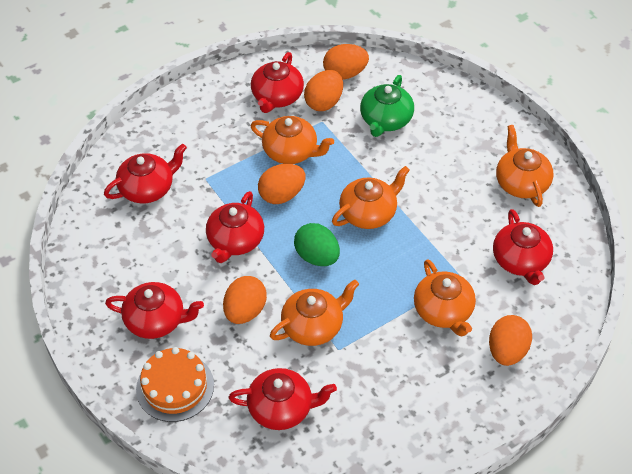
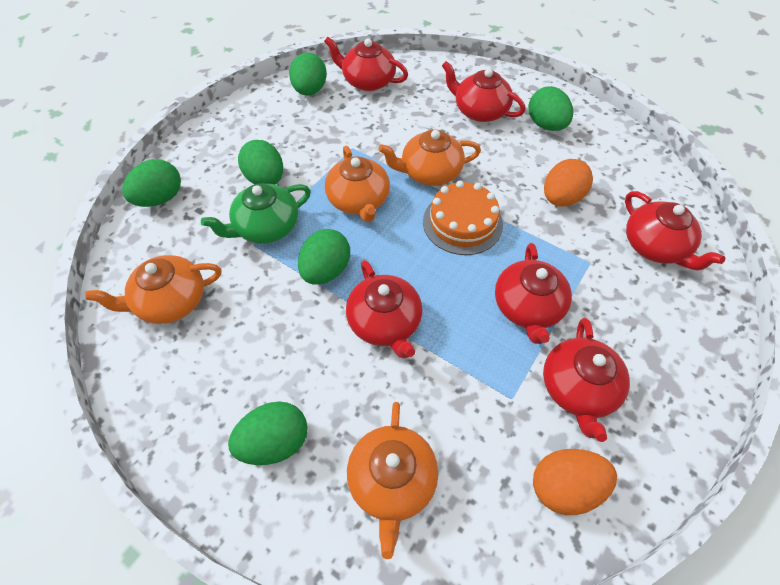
green egg: 1 -> 6
orange egg: 5 -> 2
orange teapot: 5 -> 4

